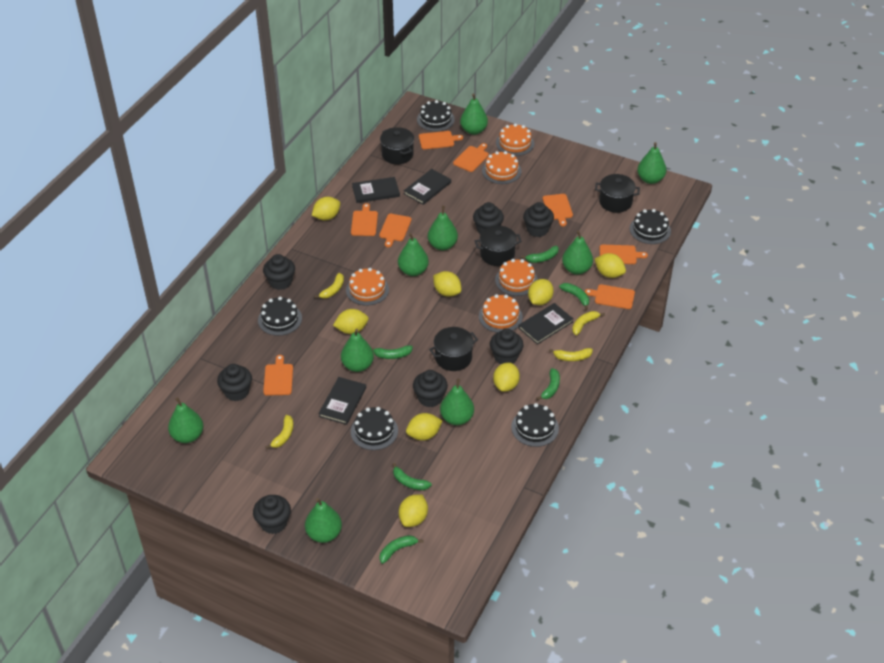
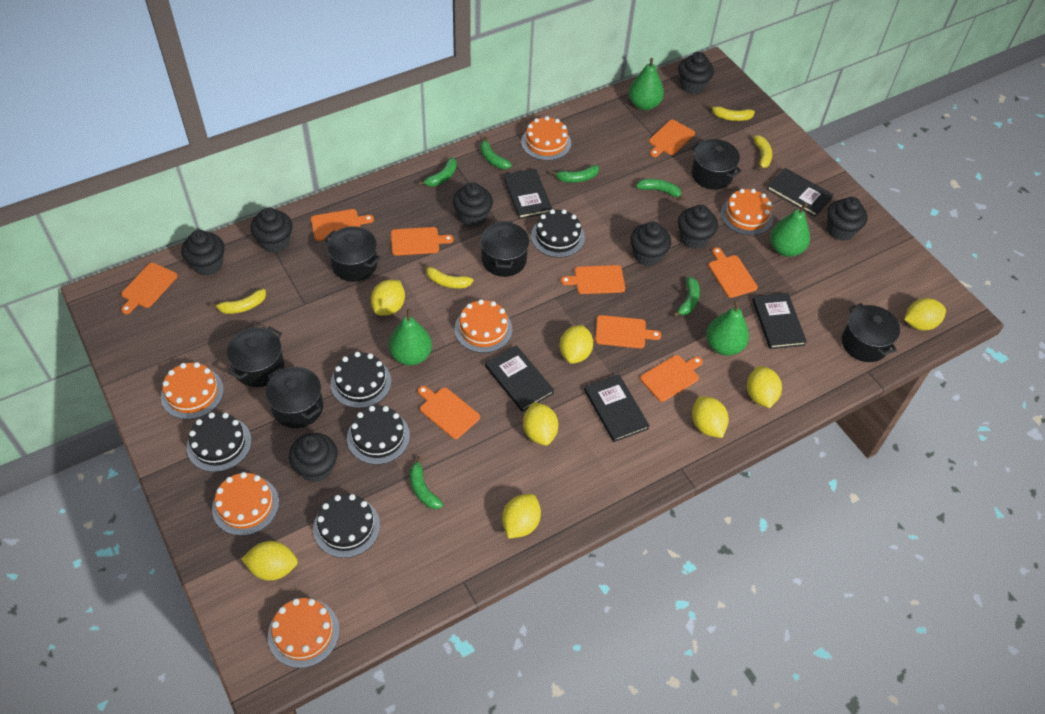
black book: 4 -> 5
black cupcake: 7 -> 8
black pot: 4 -> 6
green pear: 9 -> 4
orange cake: 5 -> 6
orange cutting board: 8 -> 9

